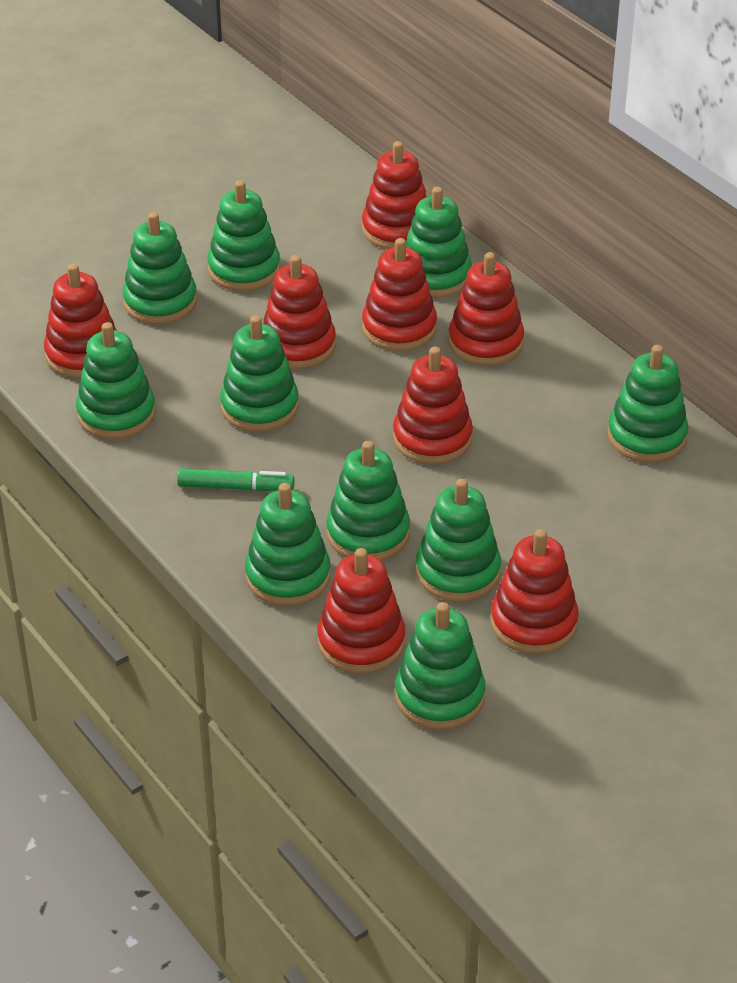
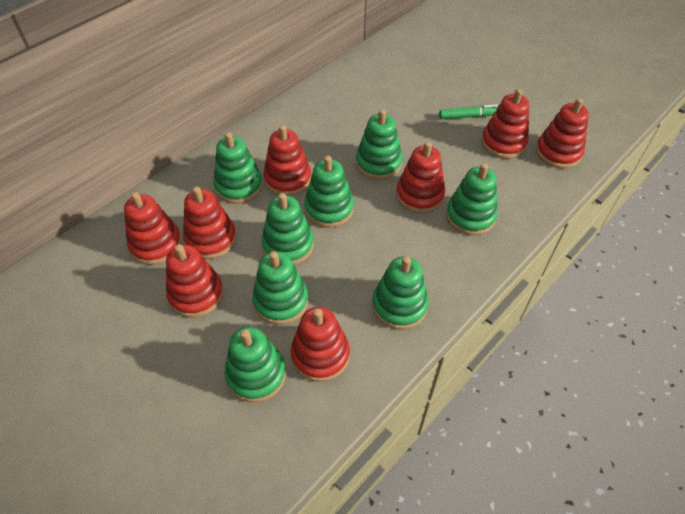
green stacking toy: 10 -> 8

